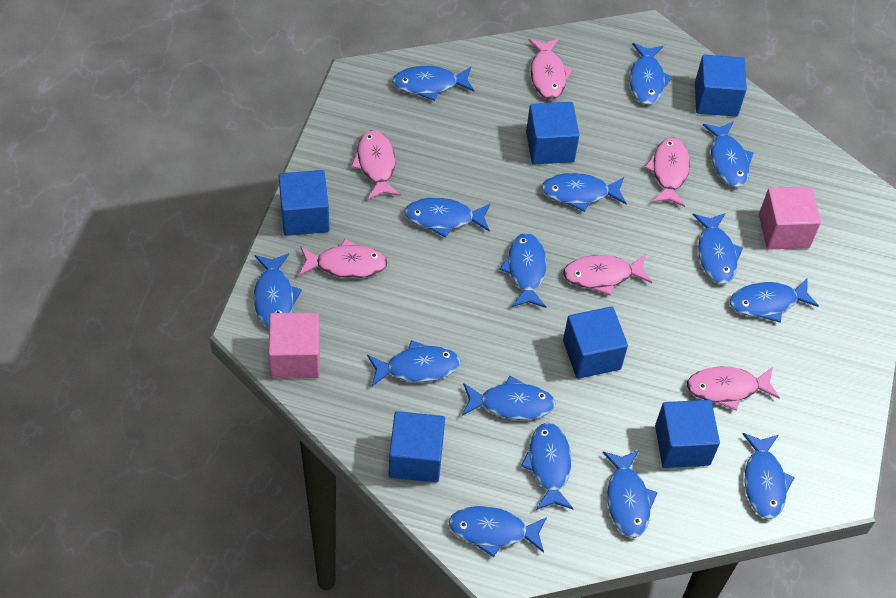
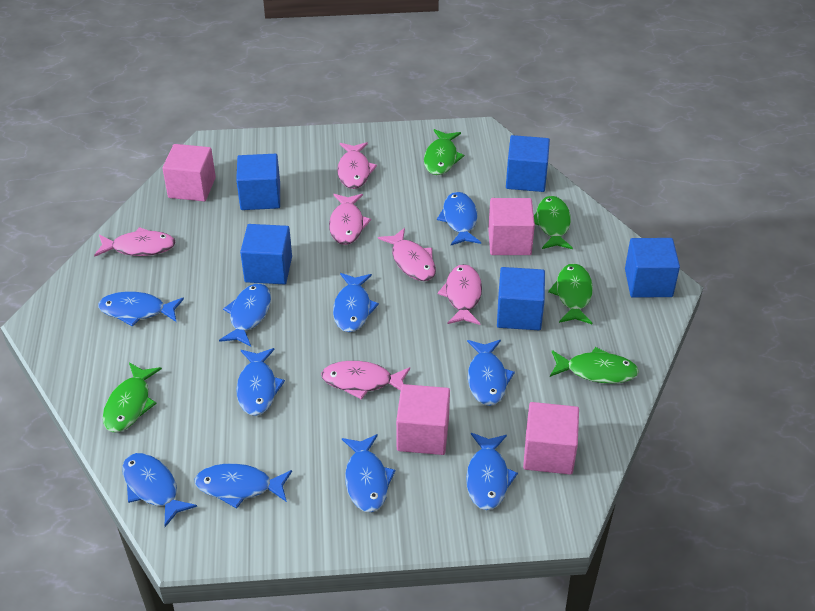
blue cube: 6 -> 5
blue fish: 15 -> 10
green fish: 0 -> 5
pink cube: 2 -> 4

